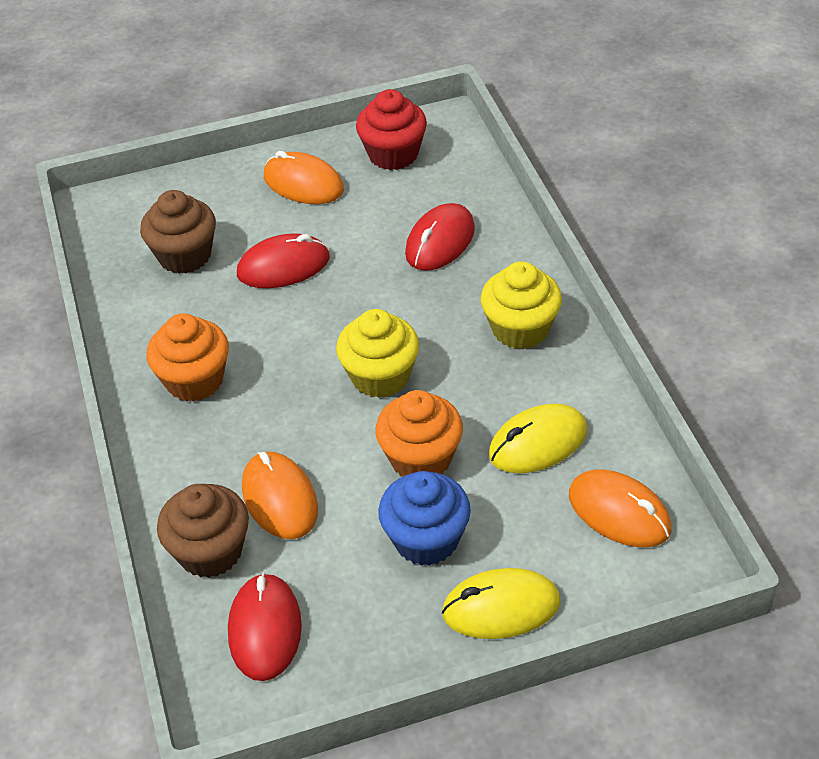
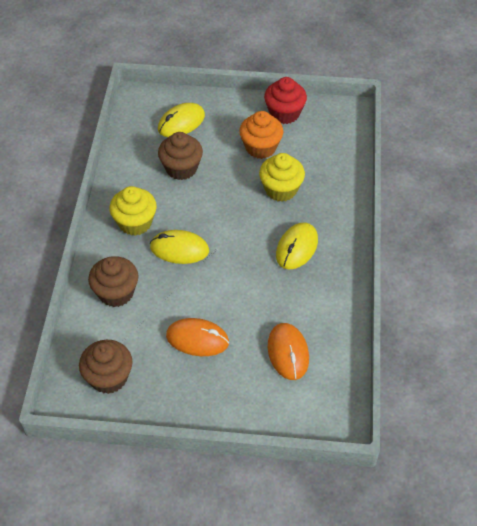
blue cupcake: 1 -> 0
brown cupcake: 2 -> 3
orange cupcake: 2 -> 1
orange mouse: 3 -> 2
red mouse: 3 -> 0
yellow mouse: 2 -> 3

